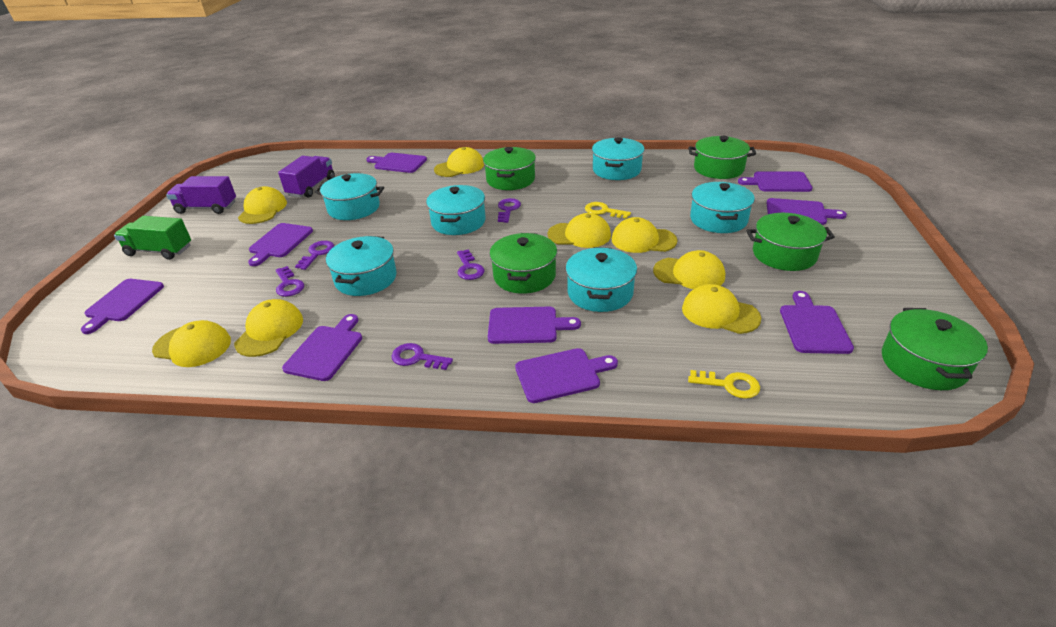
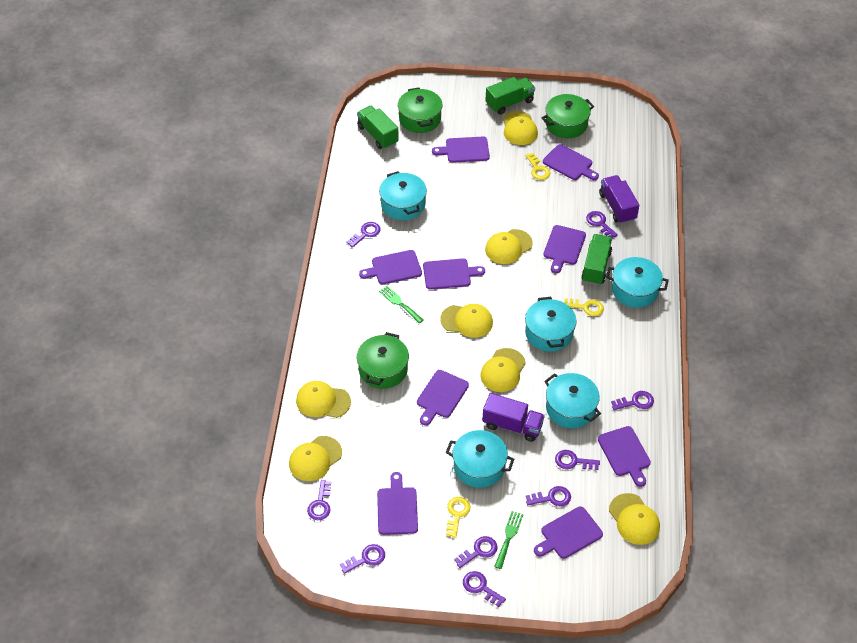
green fork: 0 -> 2
green pot: 5 -> 3
green truck: 1 -> 3
purple key: 5 -> 9
turquoise pot: 6 -> 5
yellow cap: 8 -> 7
yellow key: 2 -> 3

